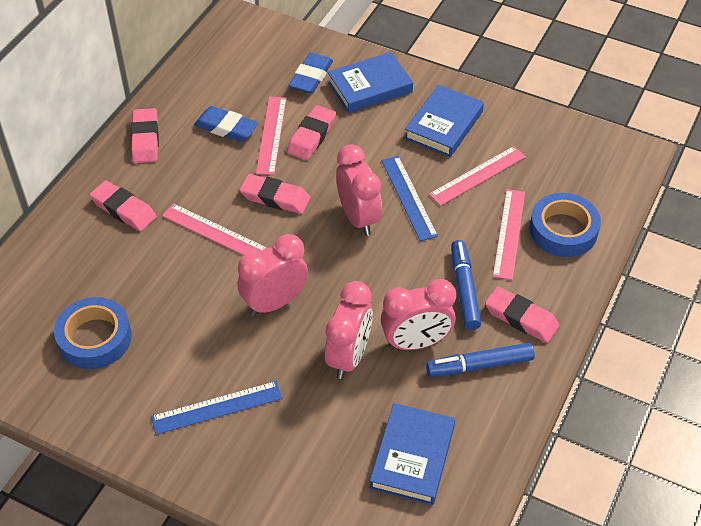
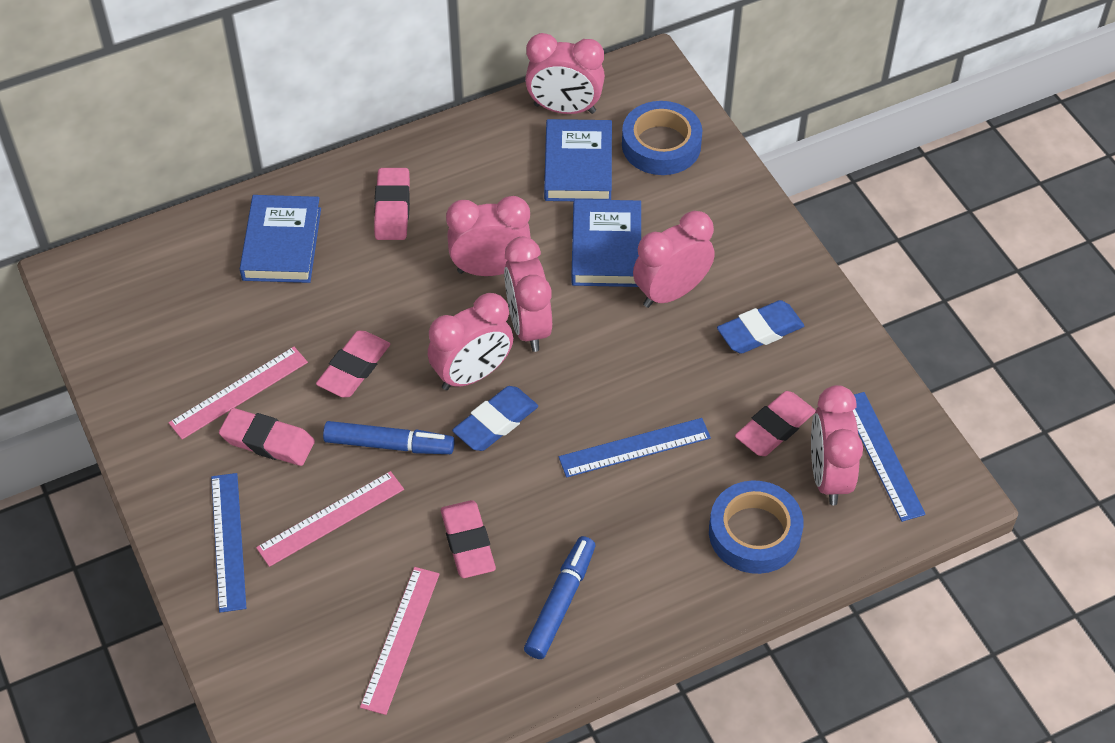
blue ruler: 2 -> 3
pink clock: 4 -> 6
pink ruler: 4 -> 3

